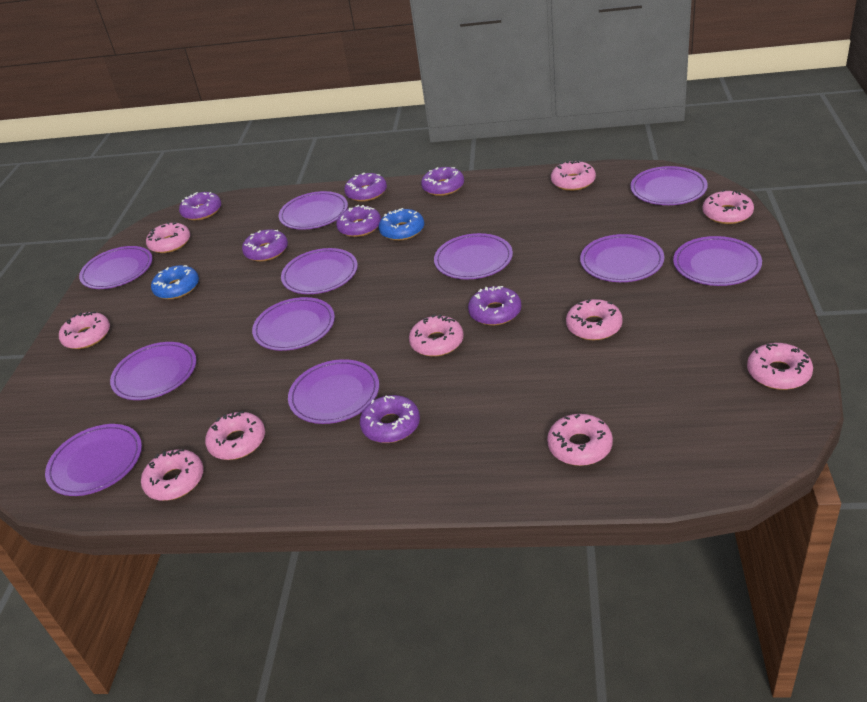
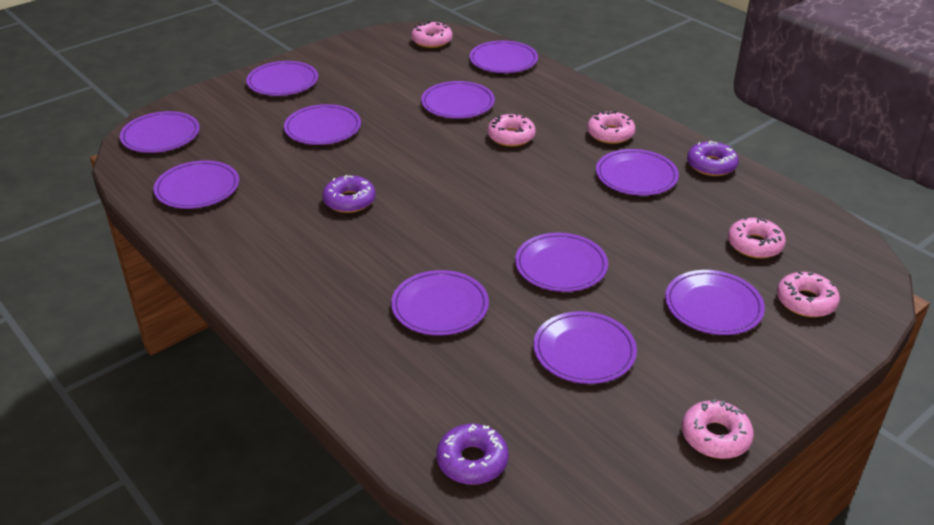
blue donut: 2 -> 0
pink donut: 10 -> 6
purple donut: 7 -> 3

